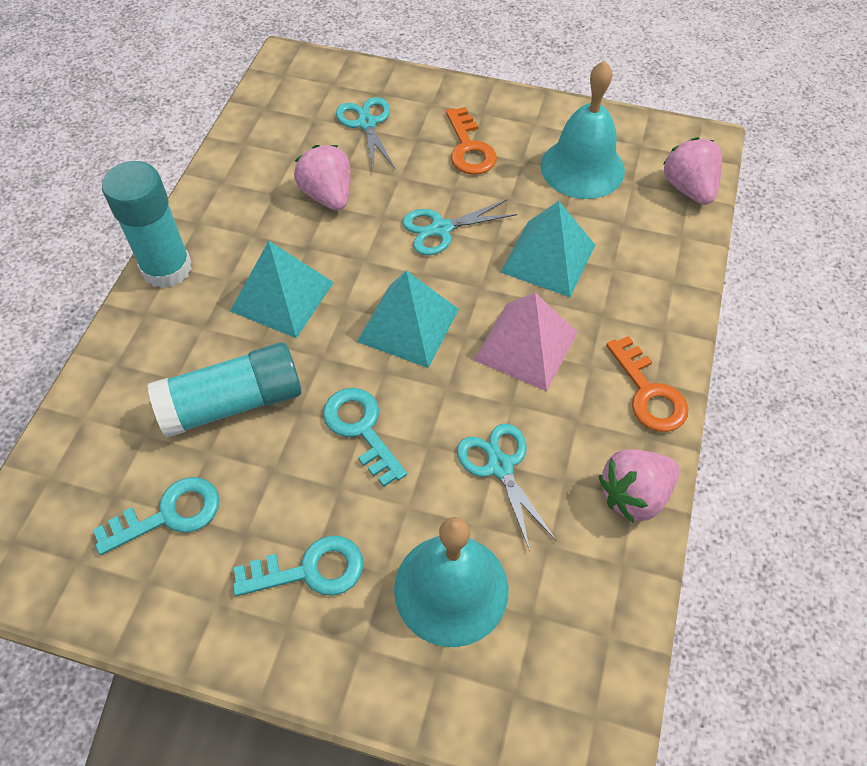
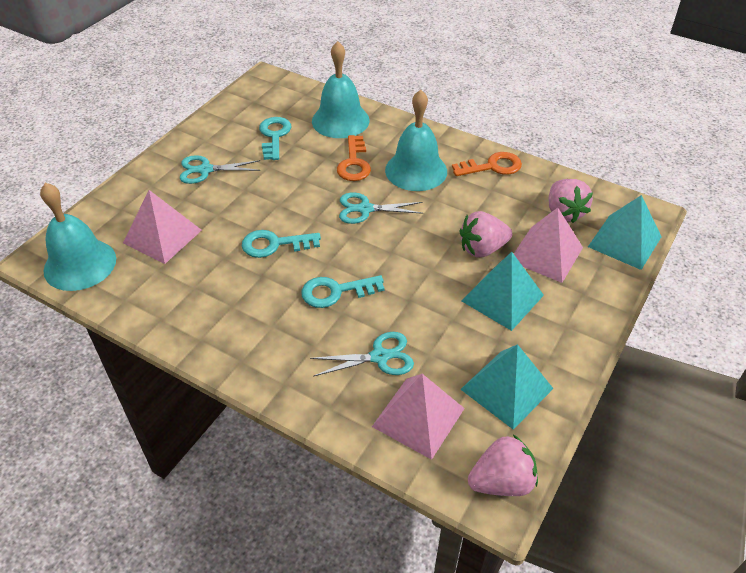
pink pyramid: 1 -> 3
turquoise bell: 2 -> 3
turquoise glue stick: 2 -> 0

